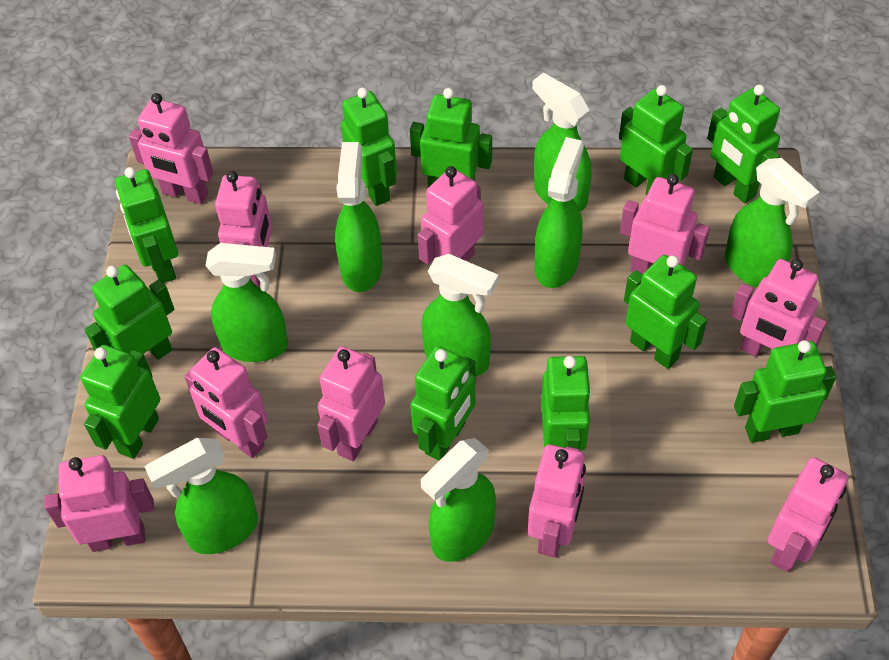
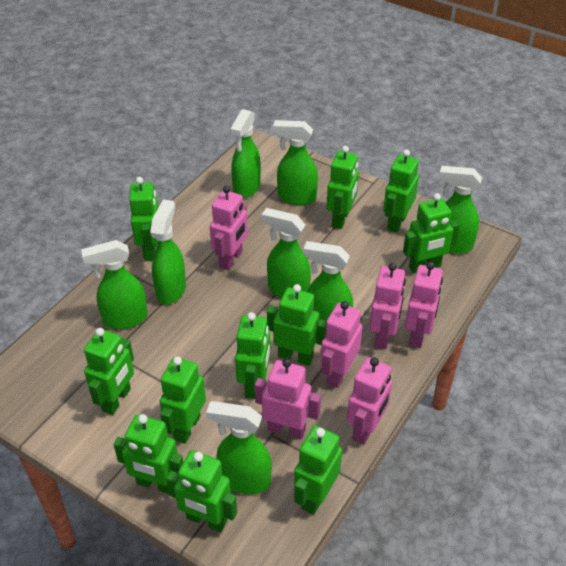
pink robot: 10 -> 6

